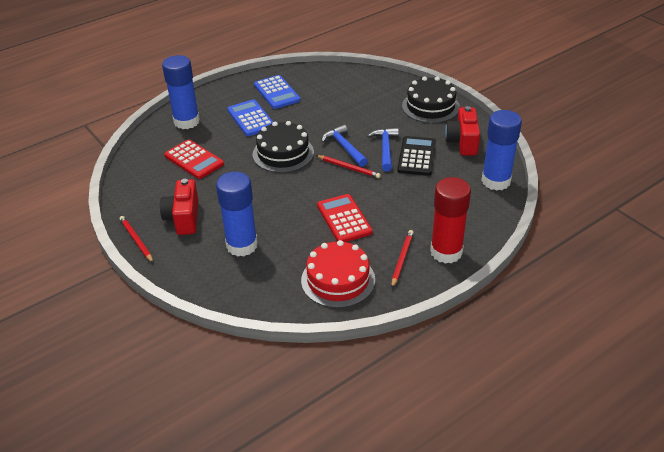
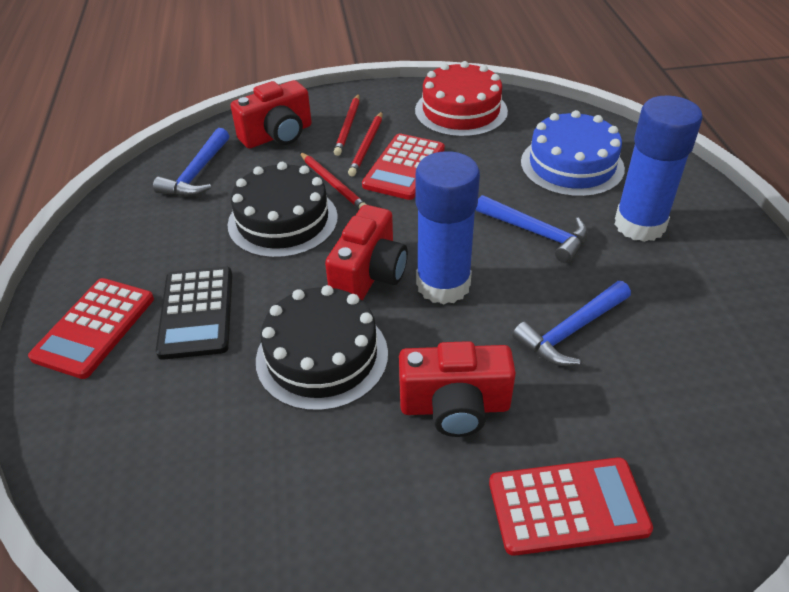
blue cake: 0 -> 1
blue calculator: 2 -> 0
blue glue stick: 3 -> 2
blue hammer: 2 -> 3
red calculator: 2 -> 3
red camera: 2 -> 3
red glue stick: 1 -> 0

